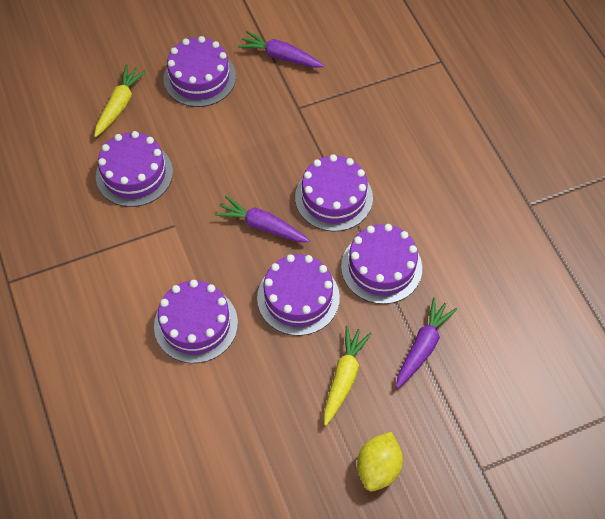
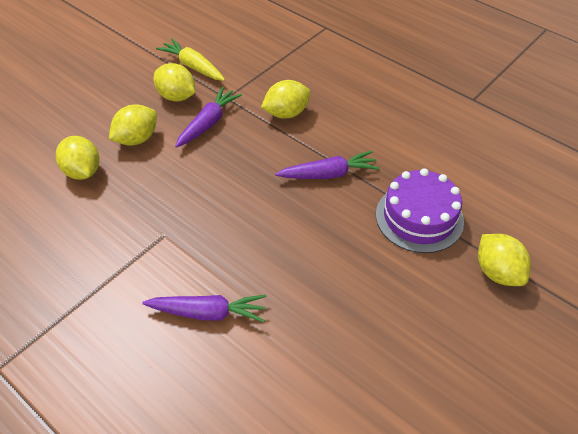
purple cake: 6 -> 1
yellow carrot: 2 -> 1
yellow lemon: 1 -> 5

